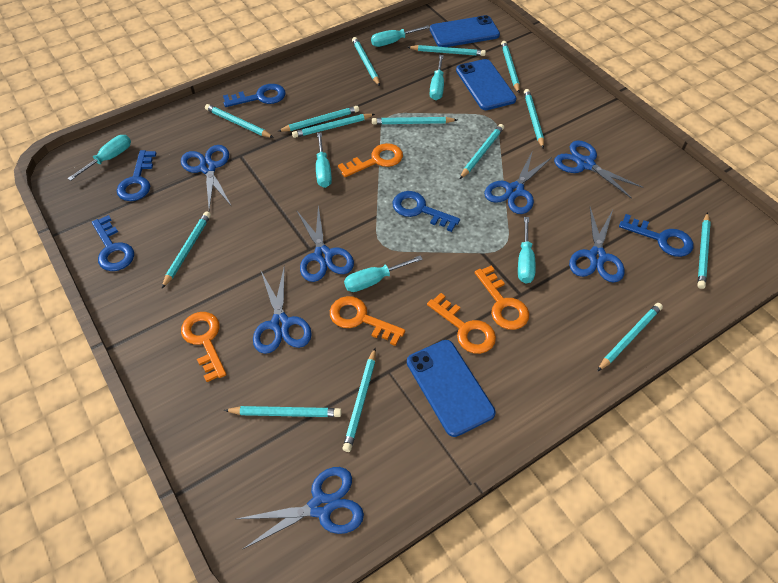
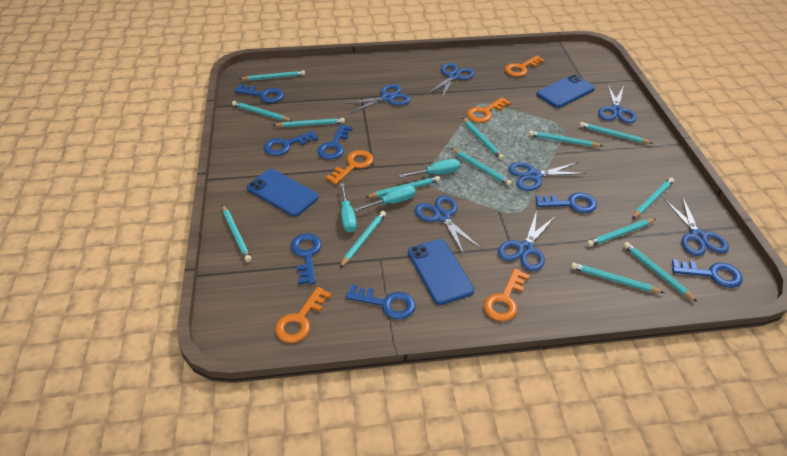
blue key: 5 -> 7
turquoise screwdriver: 6 -> 3

